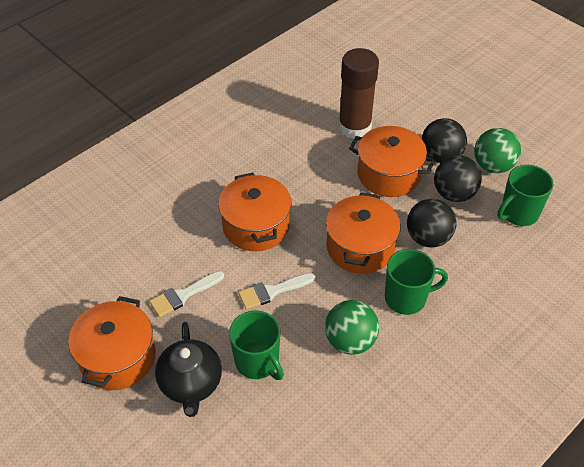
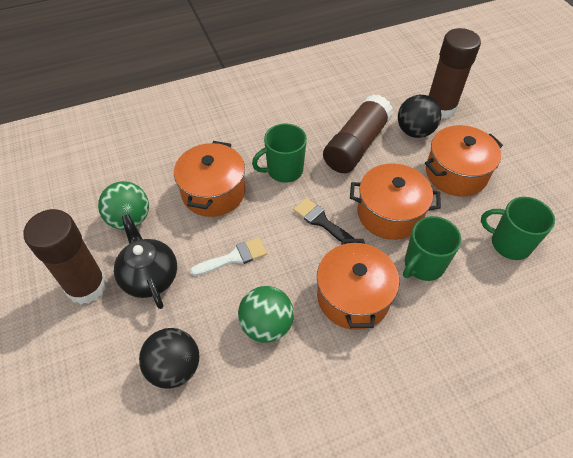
black ball: 3 -> 2
black brush: 0 -> 1
brown glue stick: 1 -> 3
white brush: 2 -> 1

